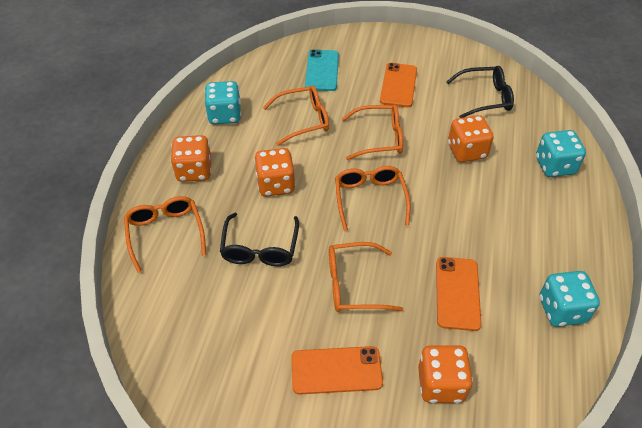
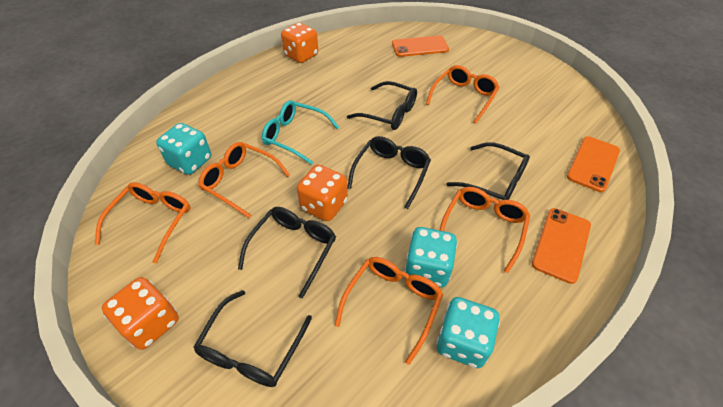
black glasses: 2 -> 5
orange dice: 4 -> 3
turquoise glasses: 0 -> 1
turquoise phone: 1 -> 0

